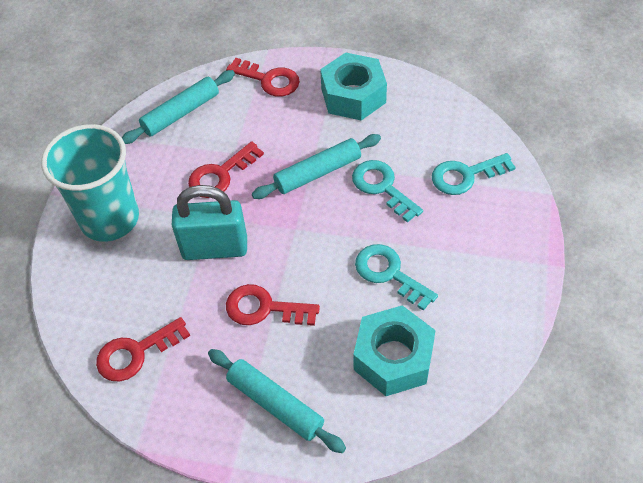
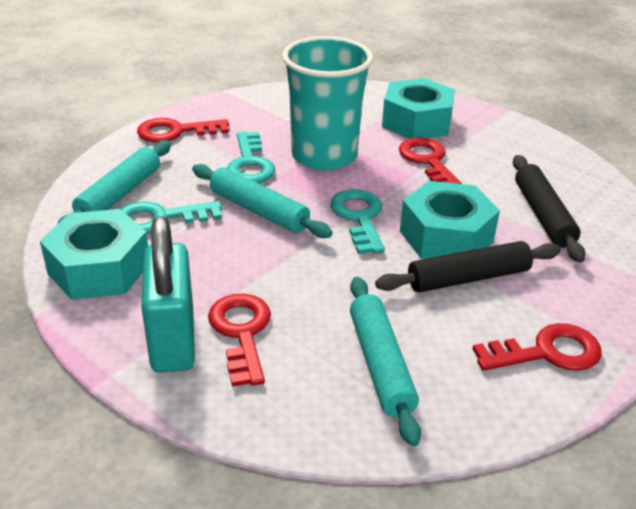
black rolling pin: 0 -> 2
turquoise nut: 2 -> 3

